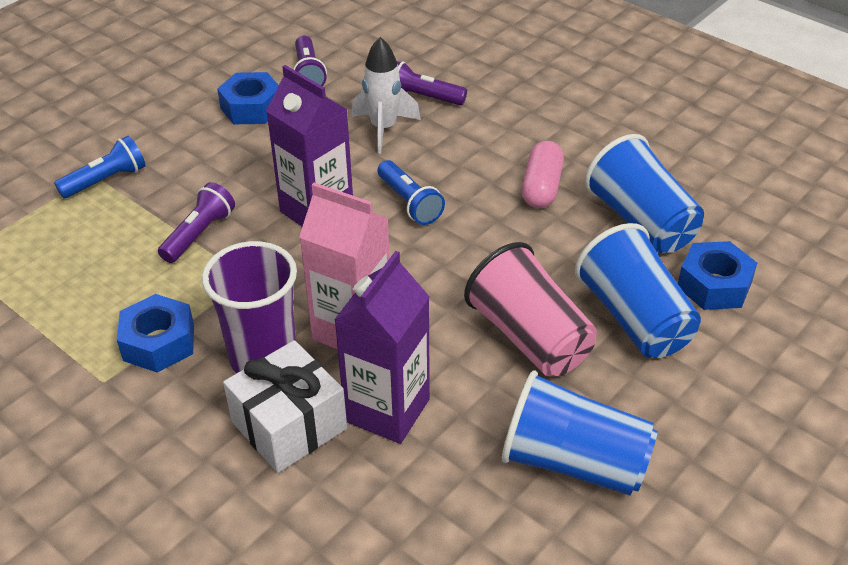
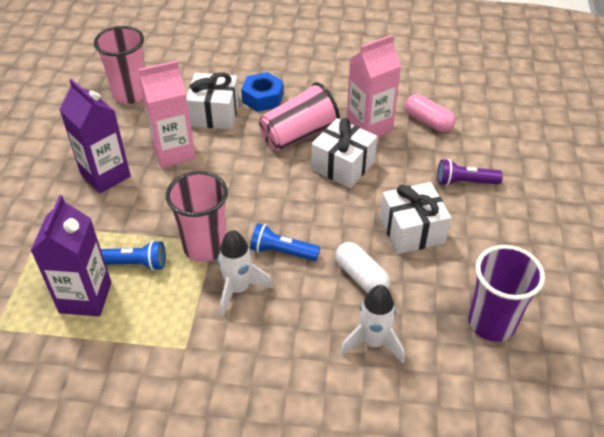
blue cup: 3 -> 0
blue nut: 3 -> 1
pink carton: 1 -> 2
pink cup: 1 -> 3
purple flashlight: 3 -> 1
white capsule: 0 -> 1
white gift: 1 -> 3
white rocket: 1 -> 2

